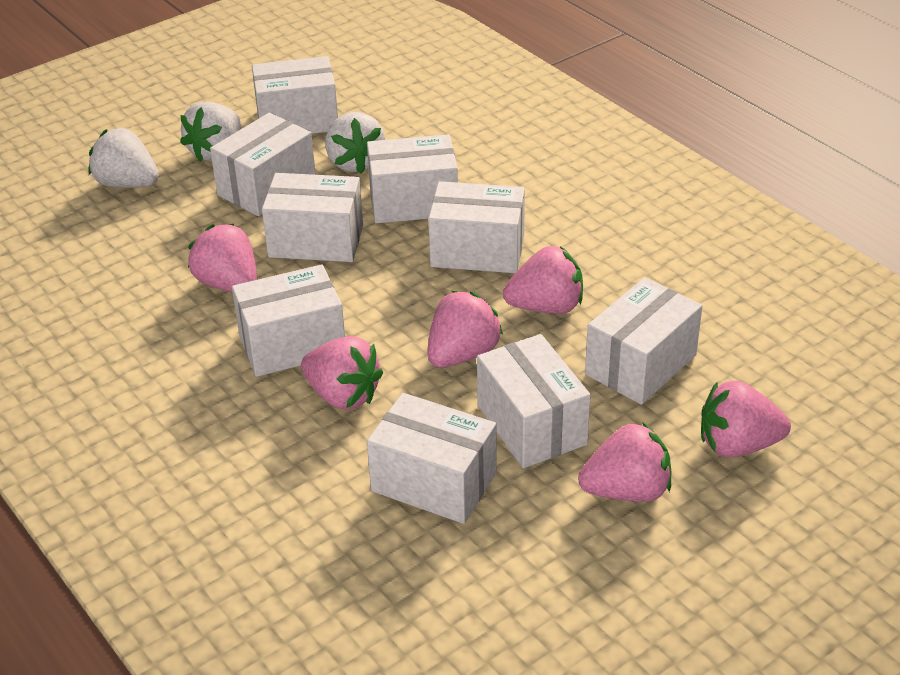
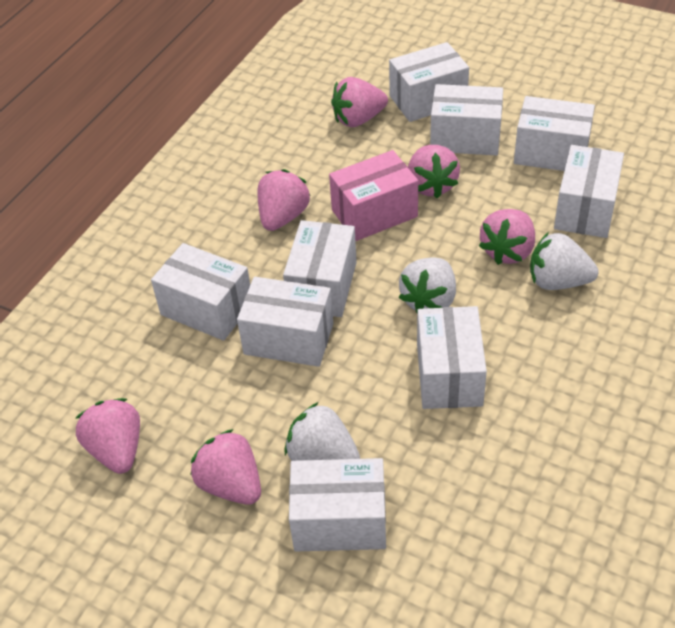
pink box: 0 -> 1

